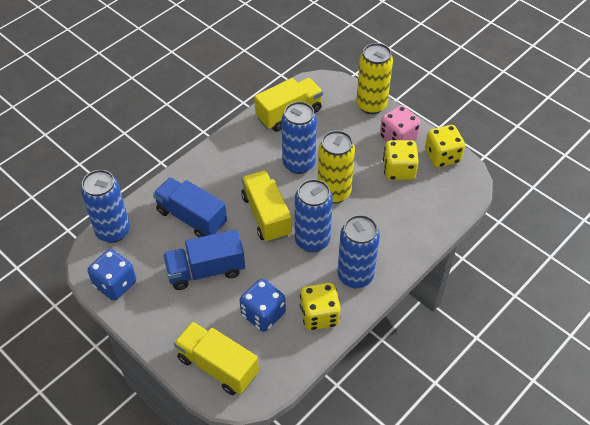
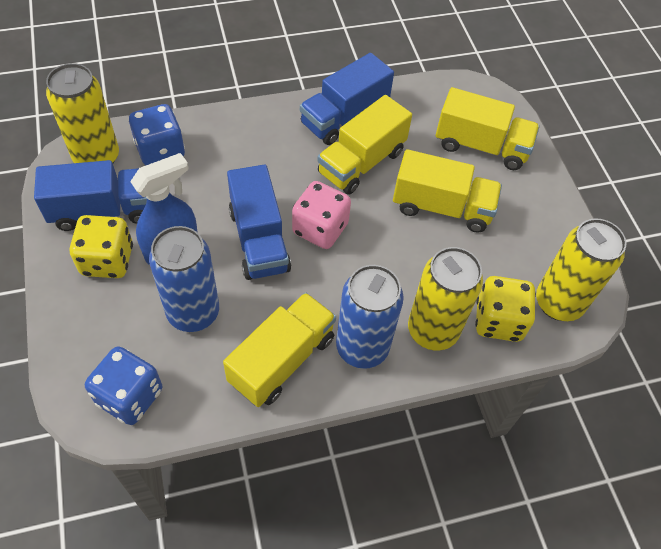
blue can: 4 -> 2
blue spray bottle: 0 -> 1
blue truck: 2 -> 3
yellow can: 2 -> 3
yellow dice: 3 -> 2
yellow truck: 3 -> 4

